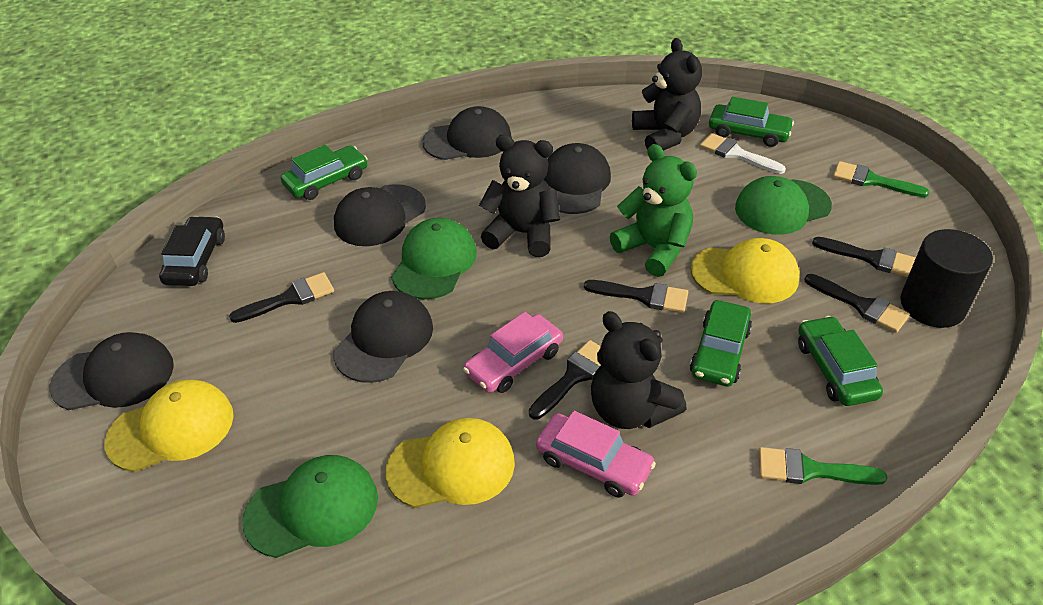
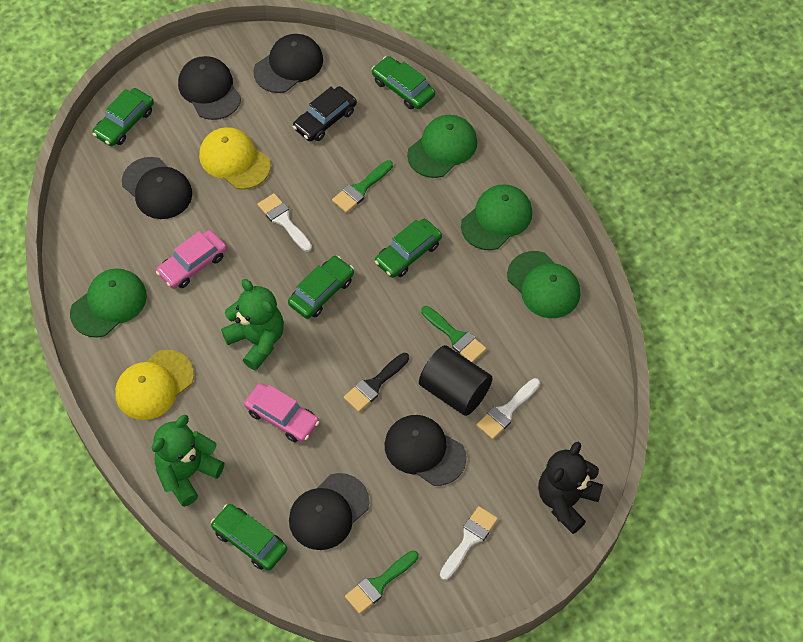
black brush: 5 -> 1
black teddy bear: 3 -> 1
green brush: 2 -> 3
green cap: 3 -> 4
green car: 4 -> 5
green teddy bear: 1 -> 2
white brush: 1 -> 3
yellow cap: 3 -> 2

